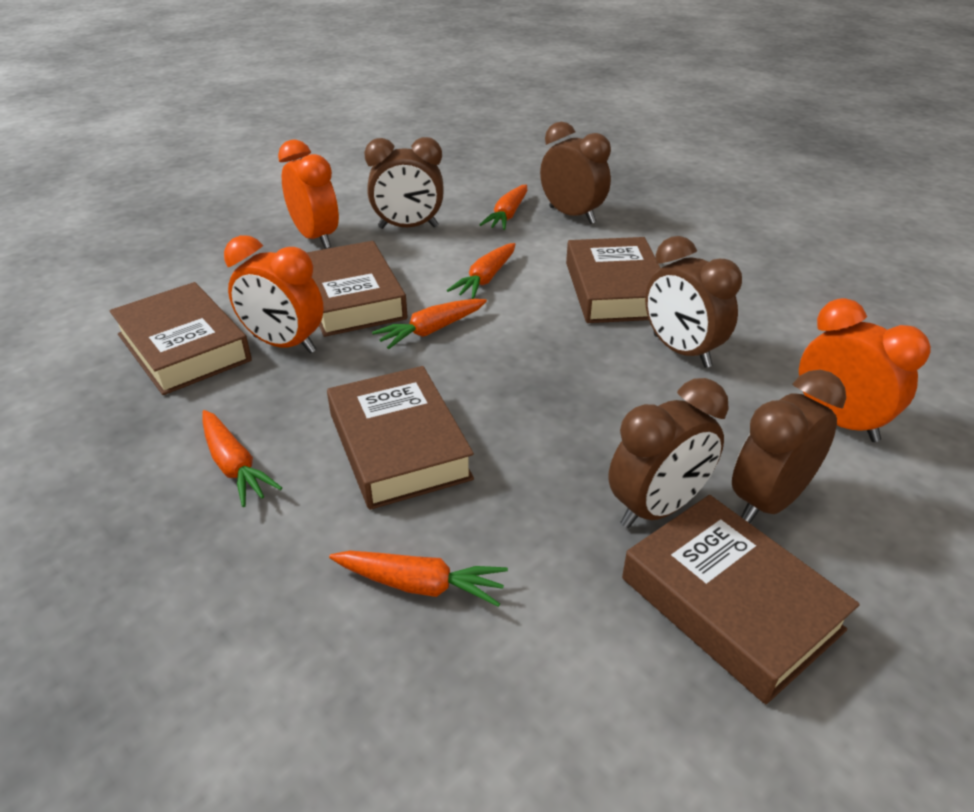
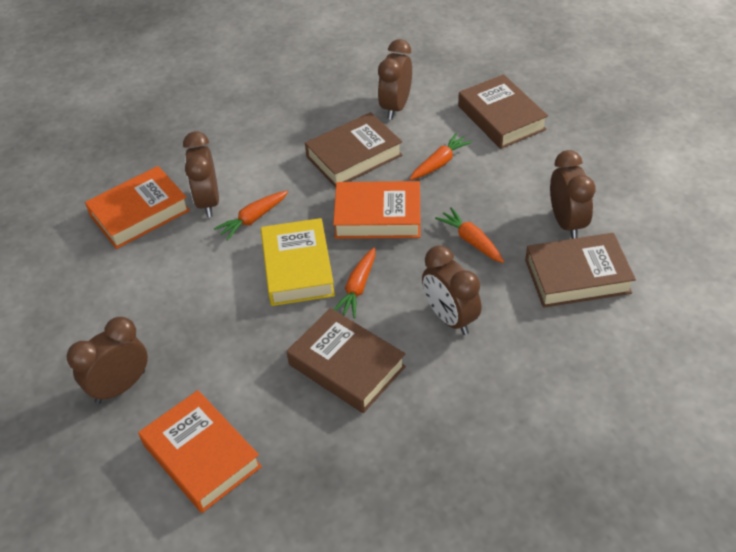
brown book: 5 -> 4
orange book: 0 -> 3
orange carrot: 5 -> 4
orange clock: 3 -> 0
yellow book: 0 -> 1

